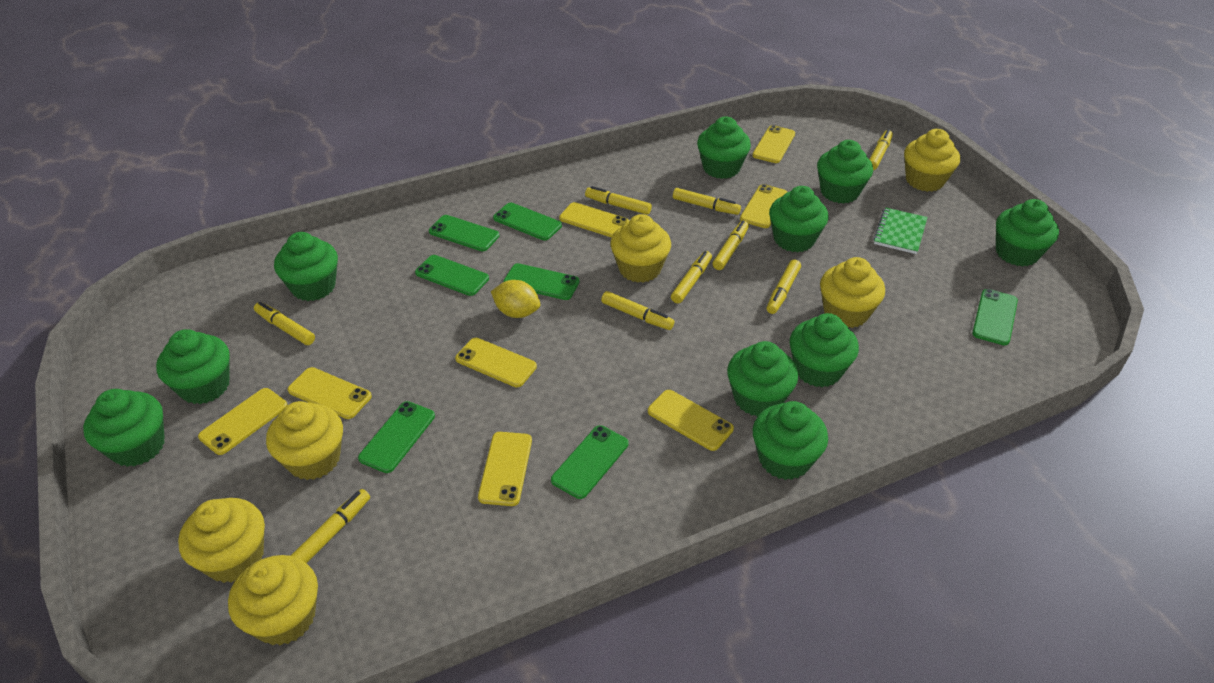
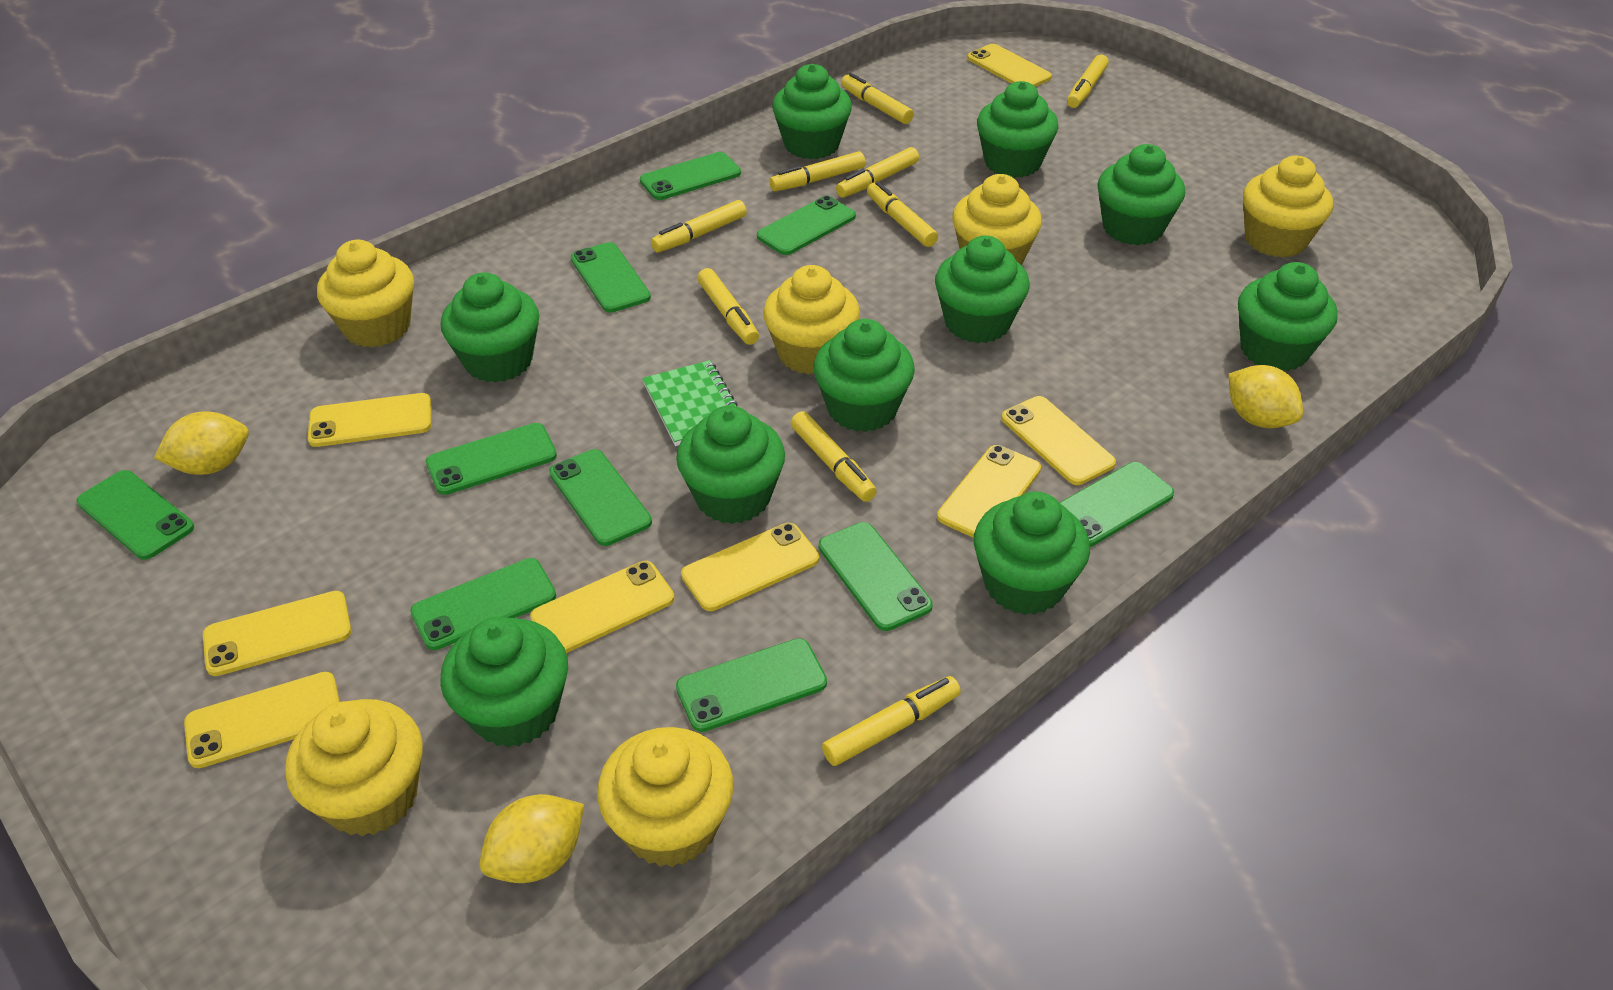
green phone: 7 -> 10
yellow lemon: 1 -> 3

